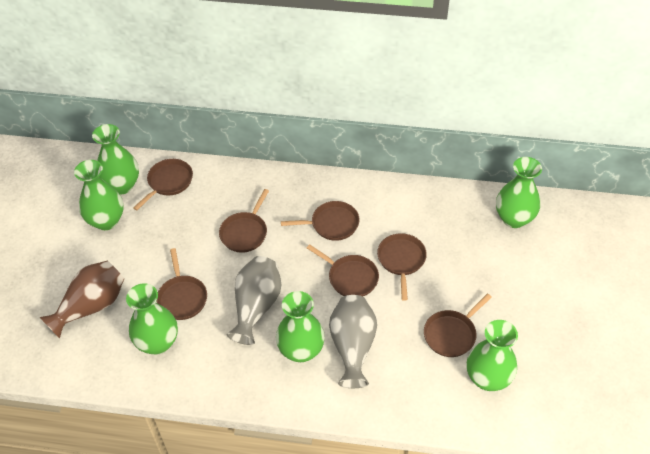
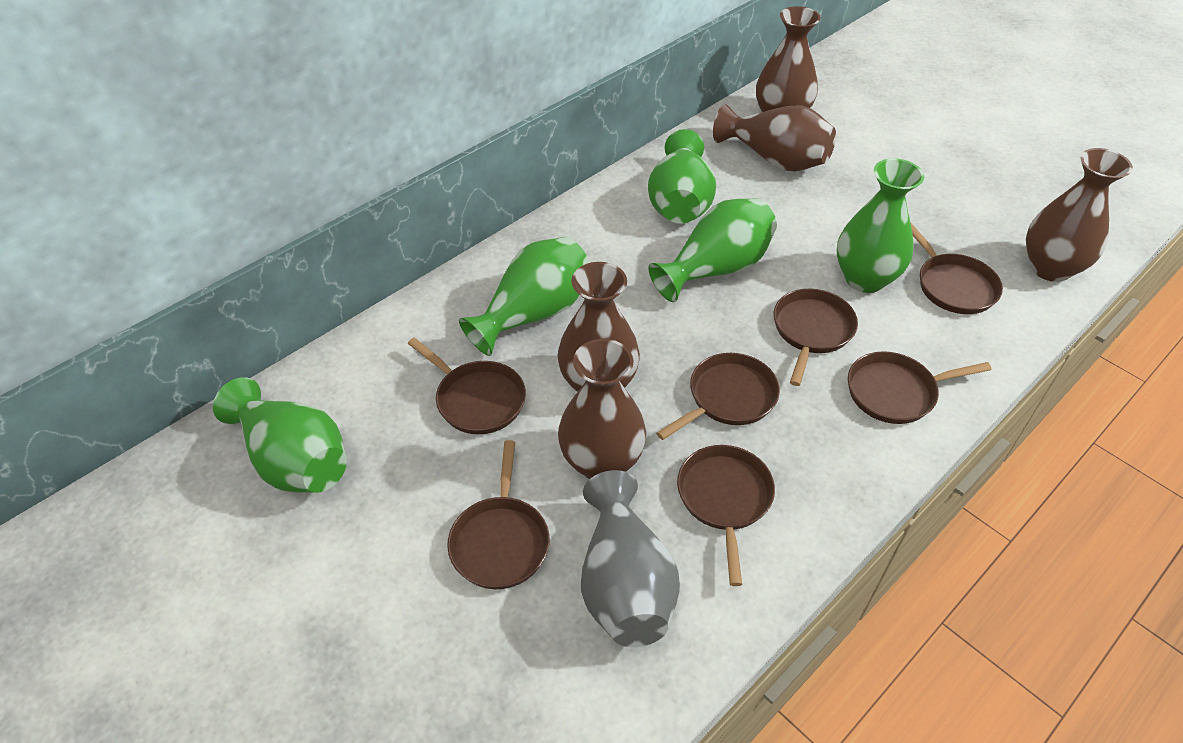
brown vase: 1 -> 5
green vase: 6 -> 5
grey vase: 2 -> 1

